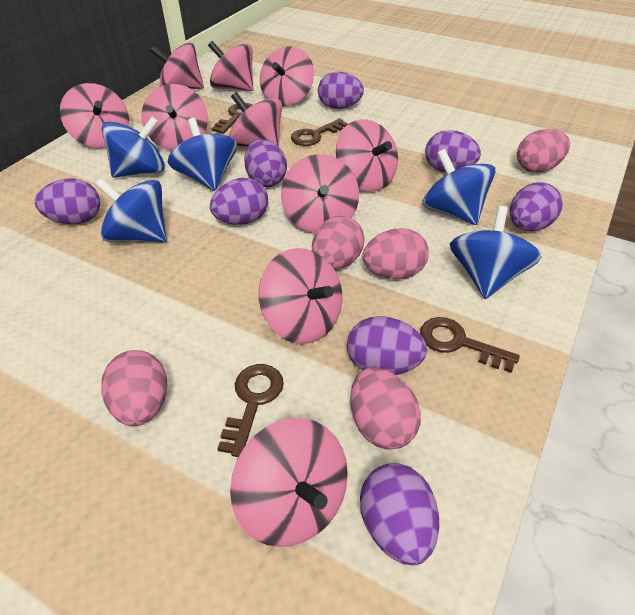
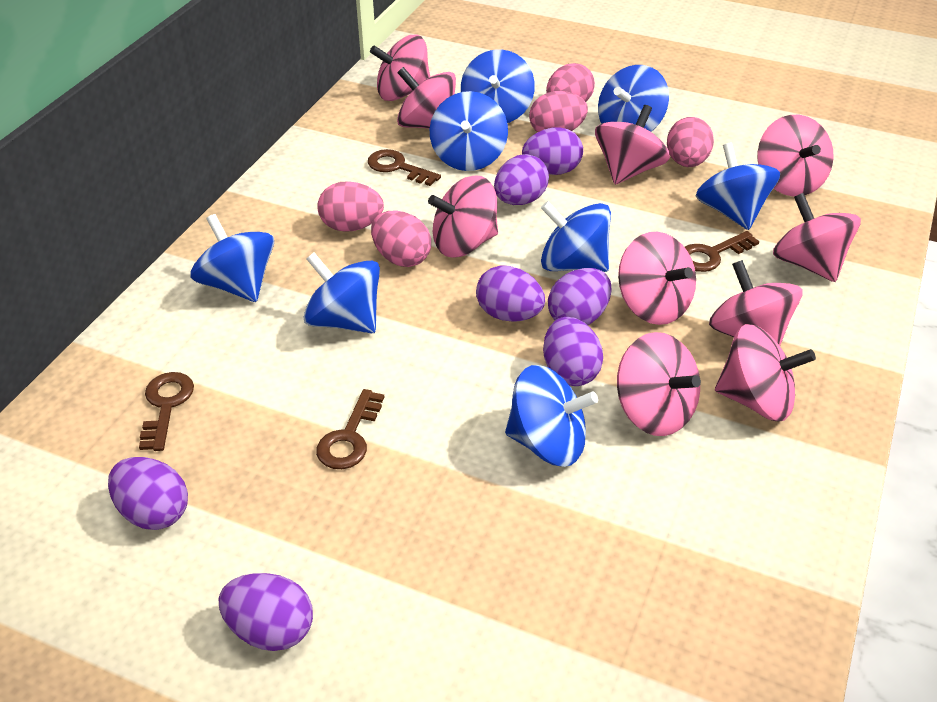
blue spinning top: 5 -> 8
purple egg: 8 -> 7

